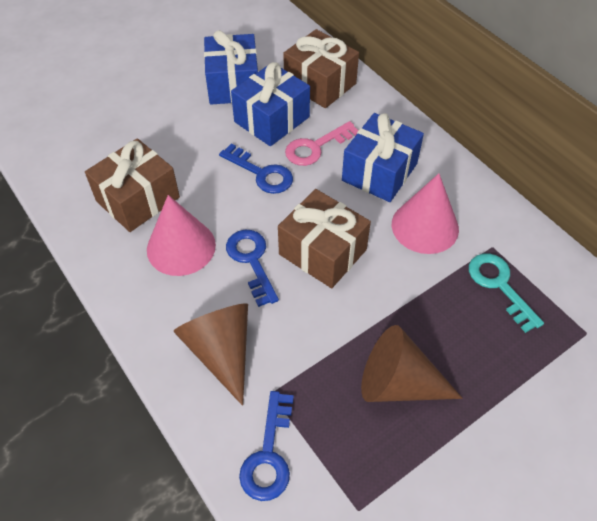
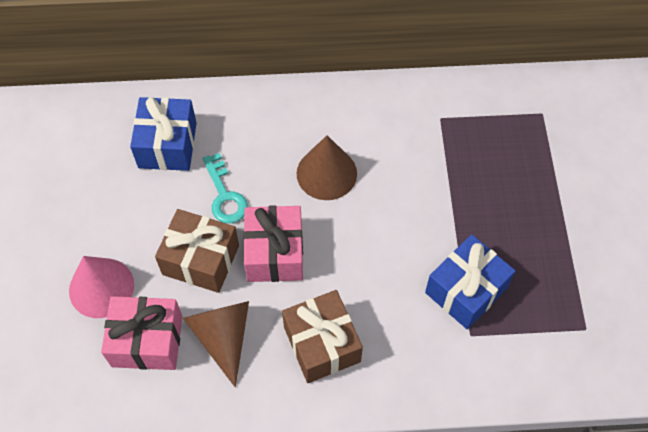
blue gift: 3 -> 2
blue key: 3 -> 0
brown gift: 3 -> 2
pink cone: 2 -> 1
pink gift: 0 -> 2
pink key: 1 -> 0

